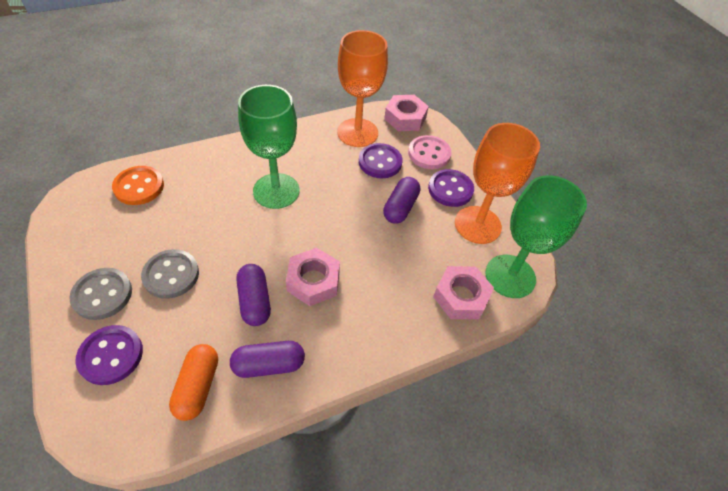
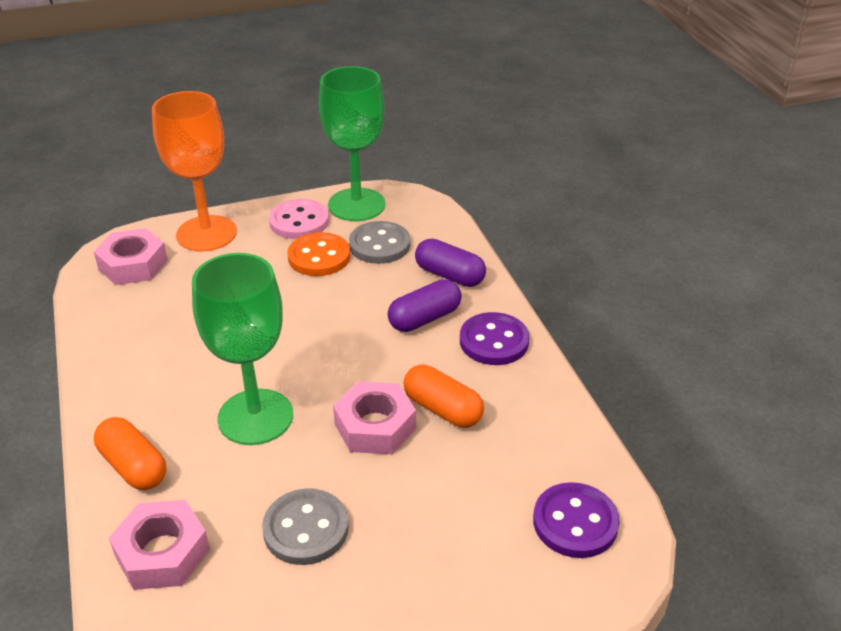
orange capsule: 1 -> 2
orange goblet: 2 -> 1
purple button: 3 -> 2
purple capsule: 3 -> 2

